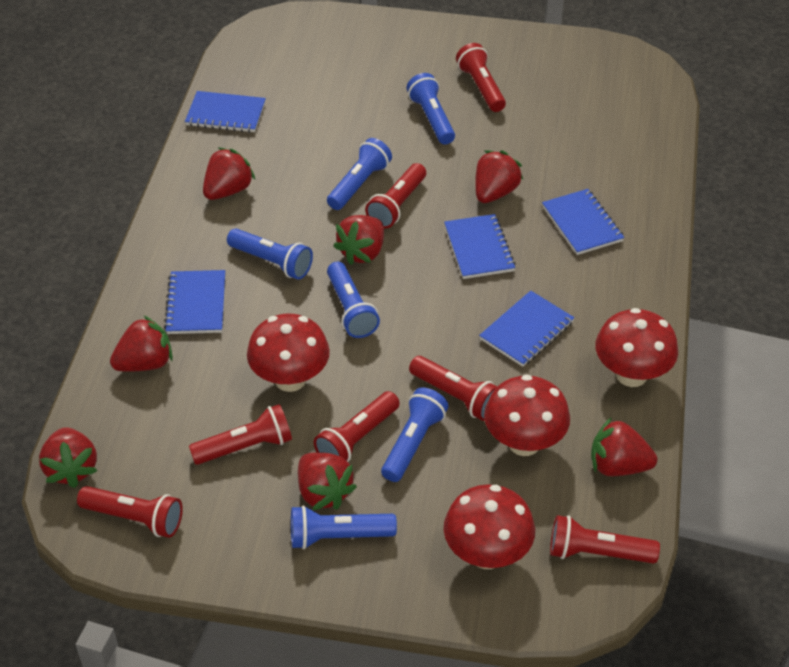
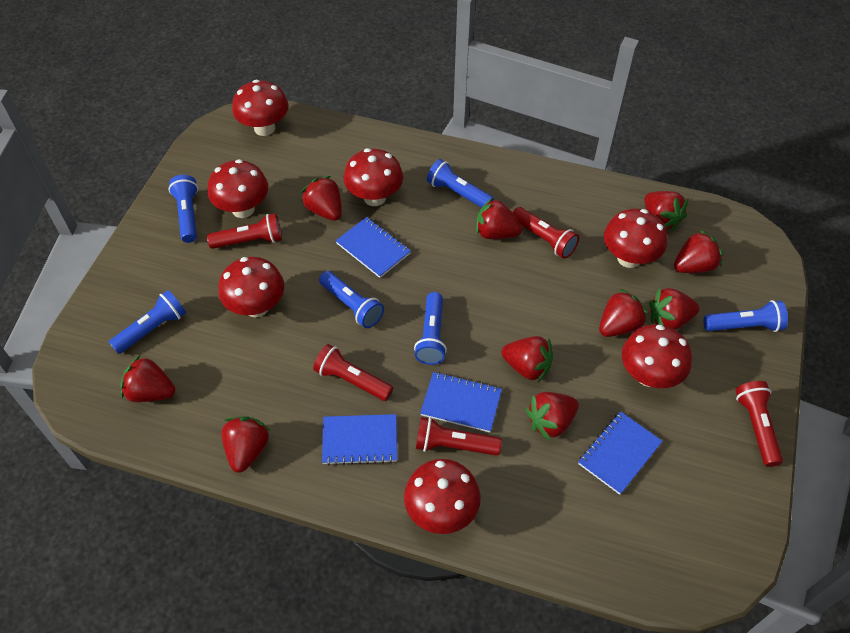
blue notebook: 5 -> 4
red flashlight: 7 -> 5
red mushroom: 4 -> 7
red strawberry: 7 -> 10

